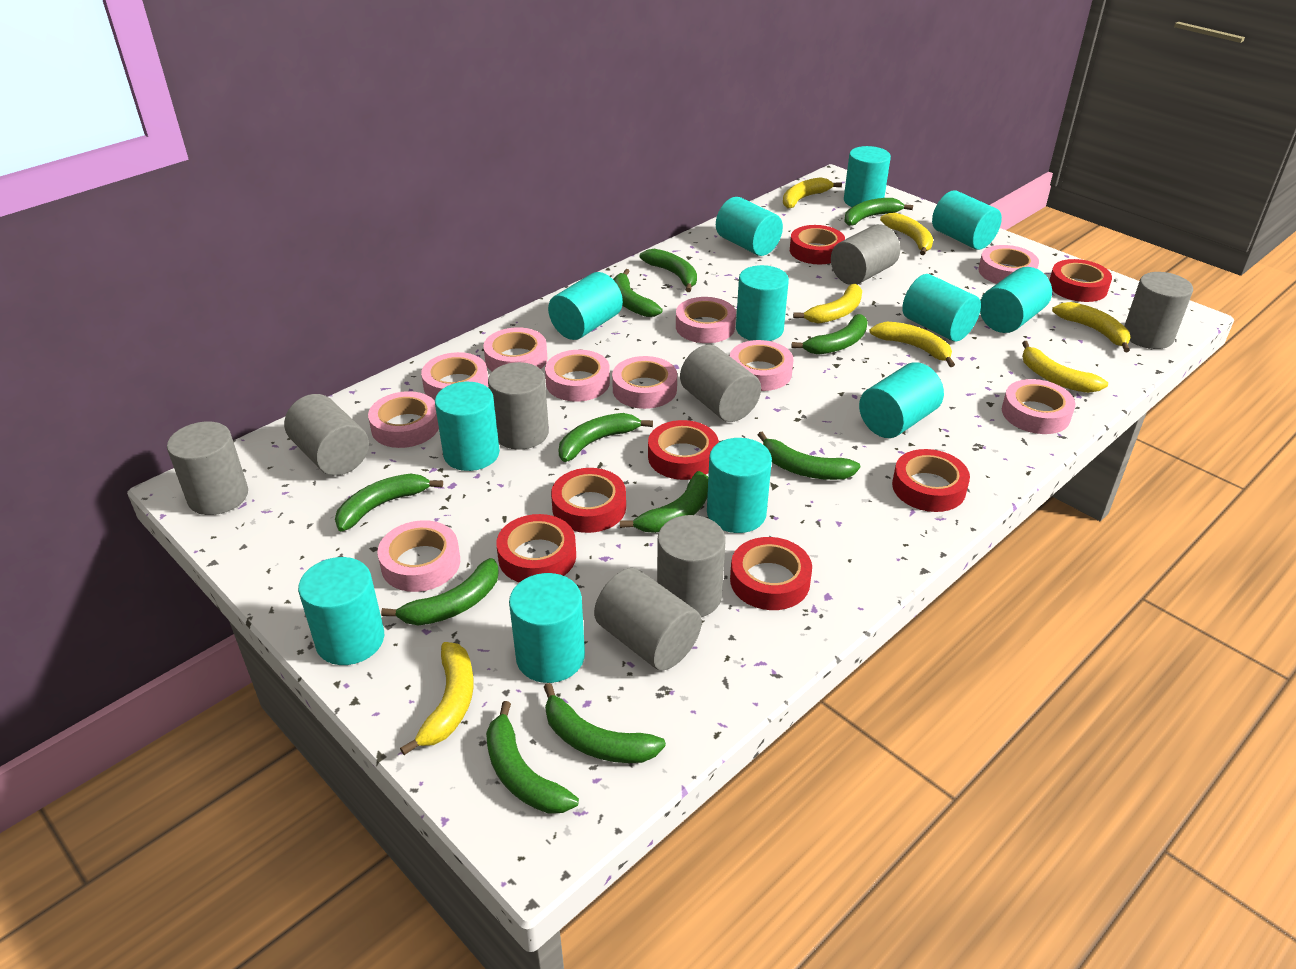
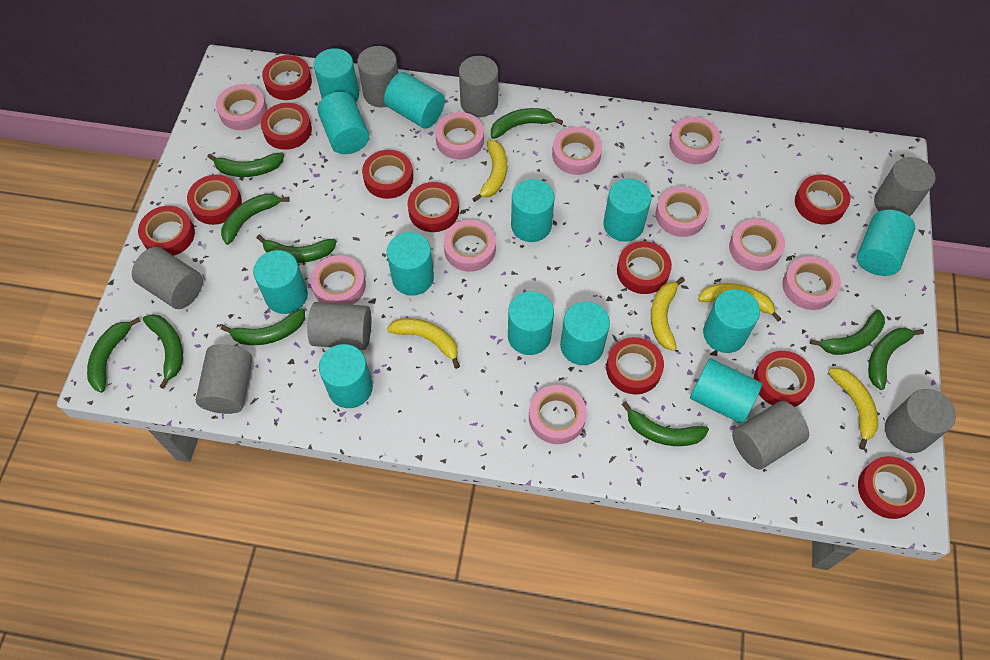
green banana: 11 -> 10
red tape: 7 -> 11
turquoise cylinder: 12 -> 13
yellow banana: 7 -> 5

